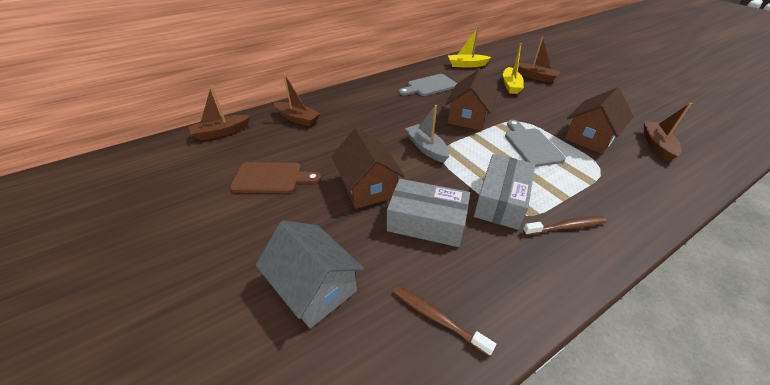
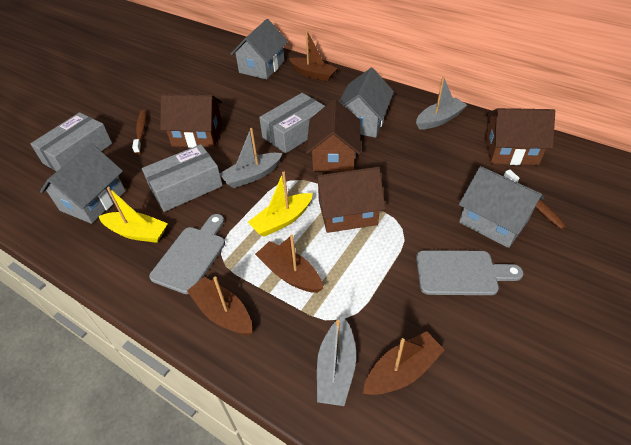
brown cutting board: 1 -> 0
brown house: 3 -> 4
grey boat: 1 -> 3
grey box: 2 -> 3
grey house: 1 -> 4

